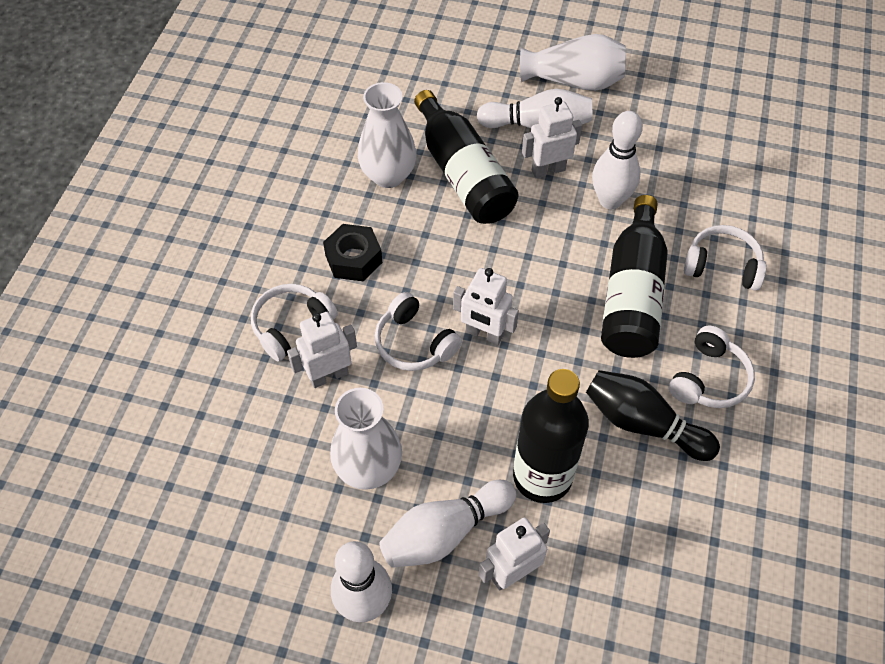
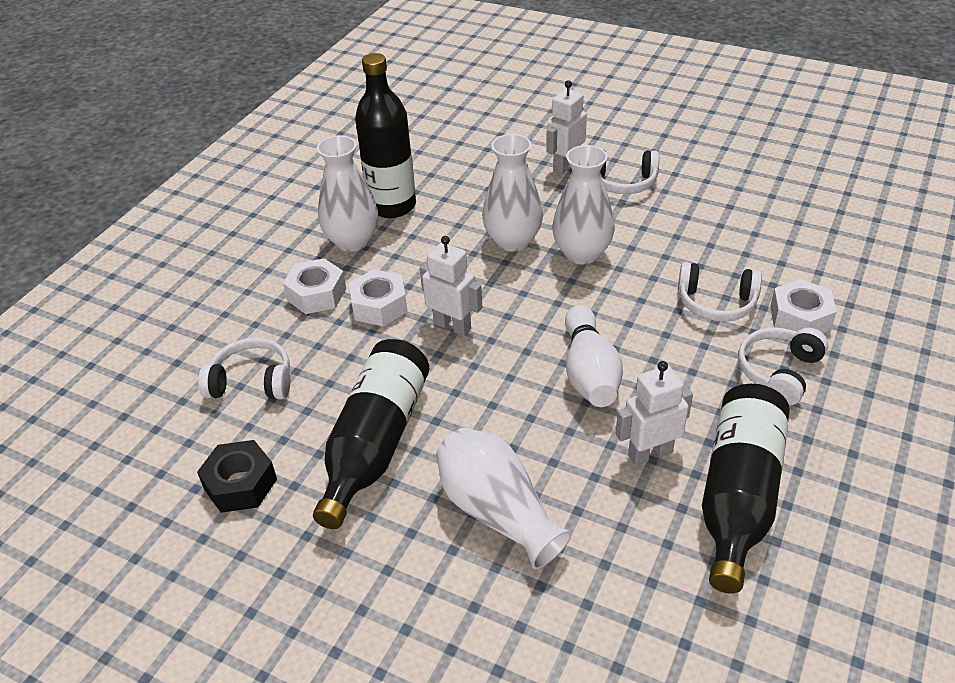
black bowling pin: 1 -> 0
white bowling pin: 4 -> 1
white nut: 0 -> 3
white robot: 4 -> 3
white vase: 3 -> 4

